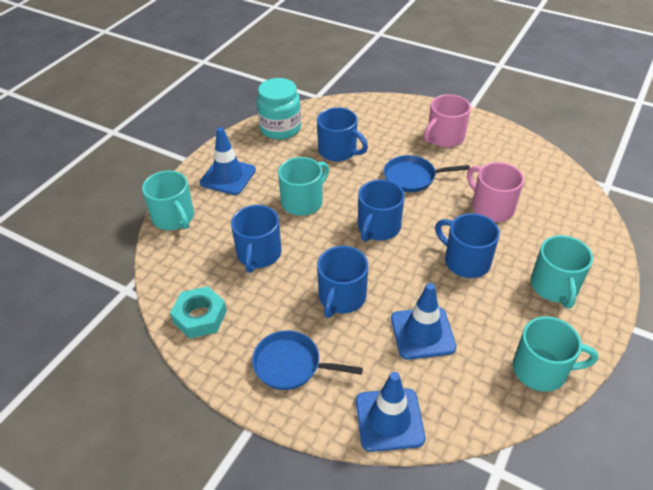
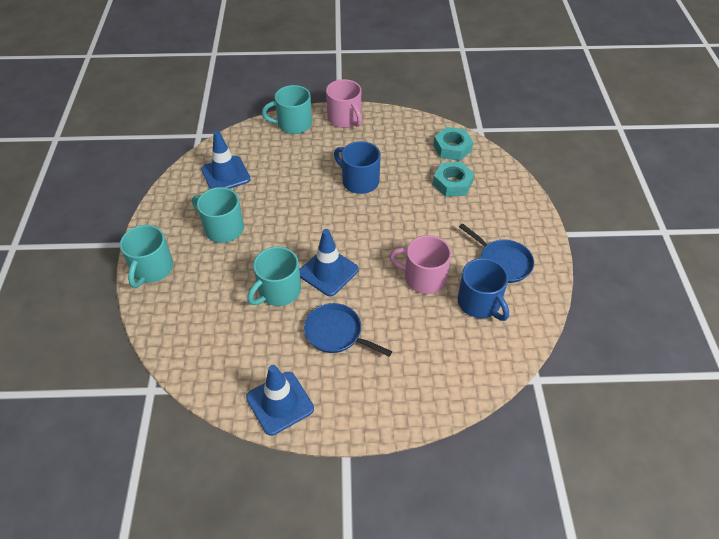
blue mug: 5 -> 2
turquoise jar: 1 -> 0
turquoise nut: 1 -> 2

